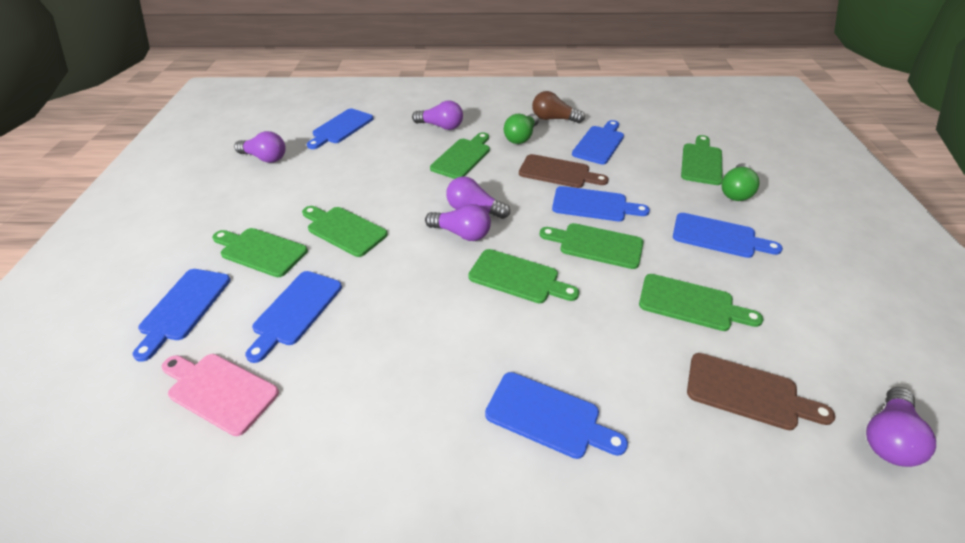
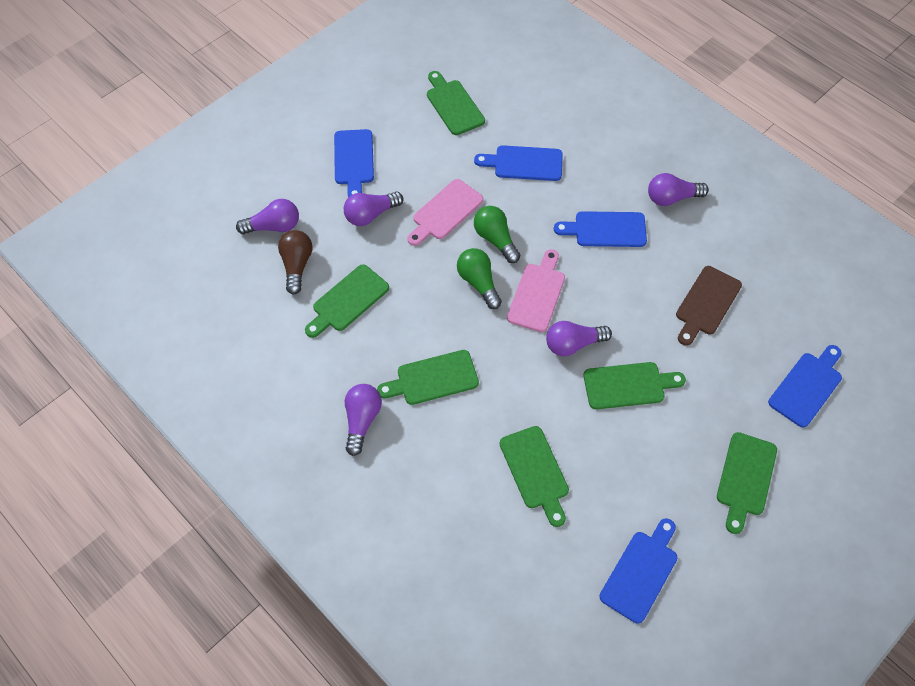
blue cutting board: 7 -> 5
brown cutting board: 2 -> 1
green cutting board: 7 -> 6
pink cutting board: 1 -> 2

